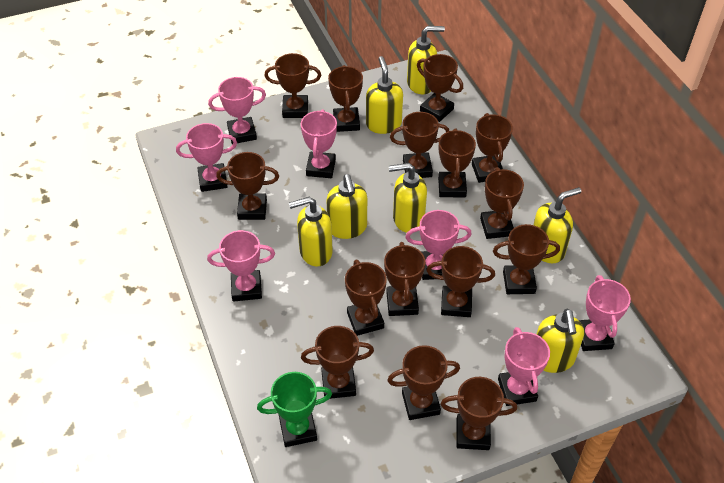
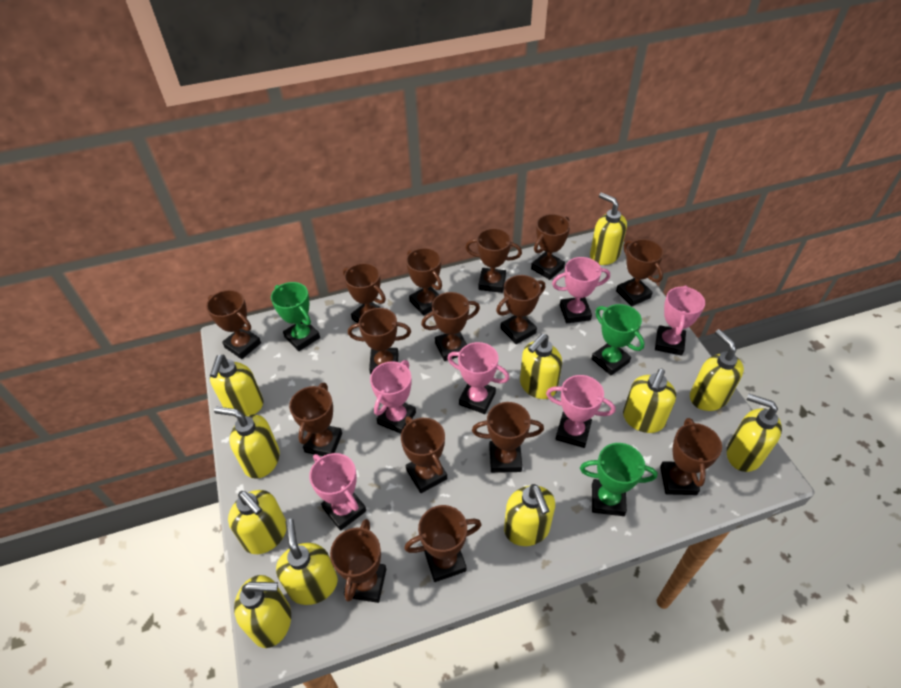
green trophy: 1 -> 3
pink trophy: 7 -> 6
yellow soap dispenser: 7 -> 11

